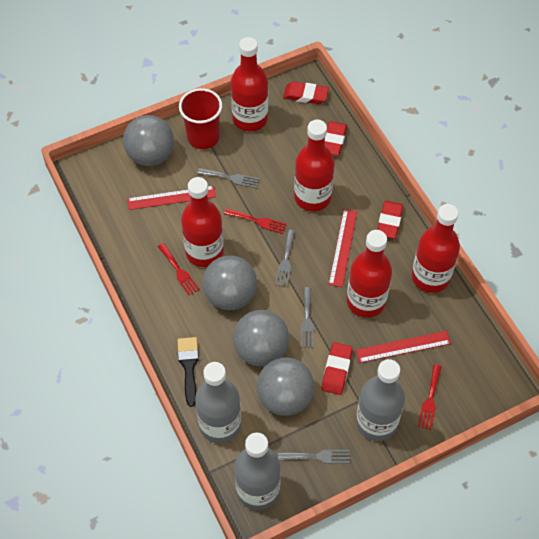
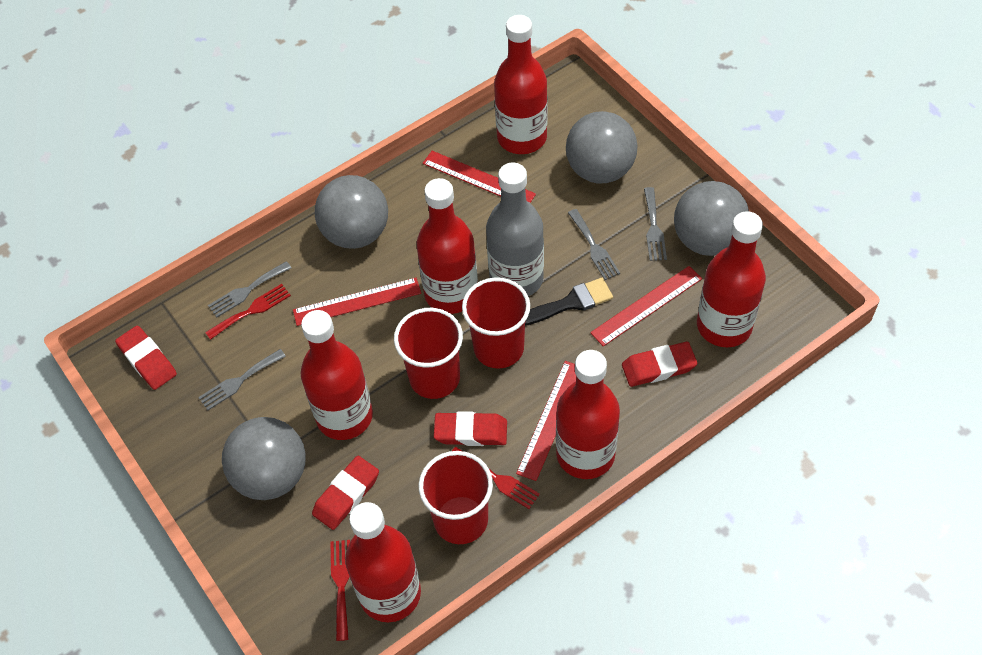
grey bottle: 3 -> 1
red bottle: 5 -> 6
red cup: 1 -> 3
red ruler: 3 -> 4

